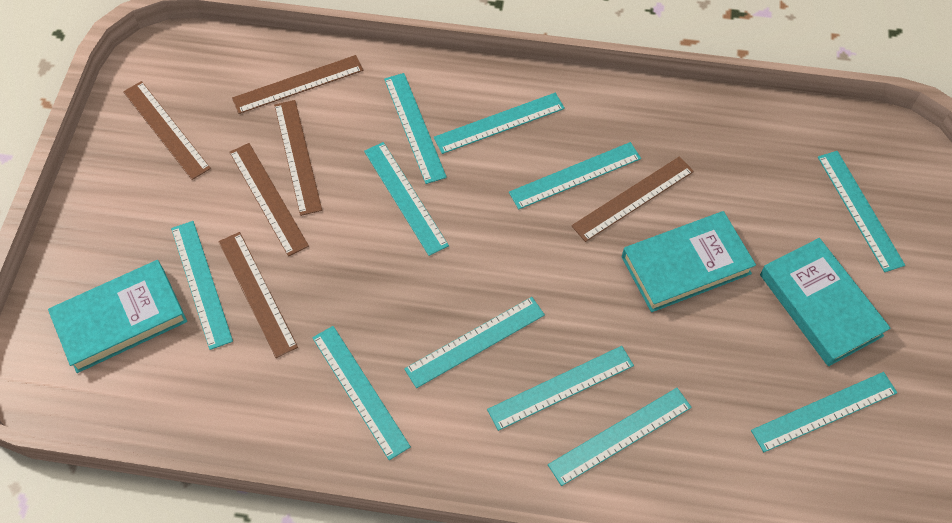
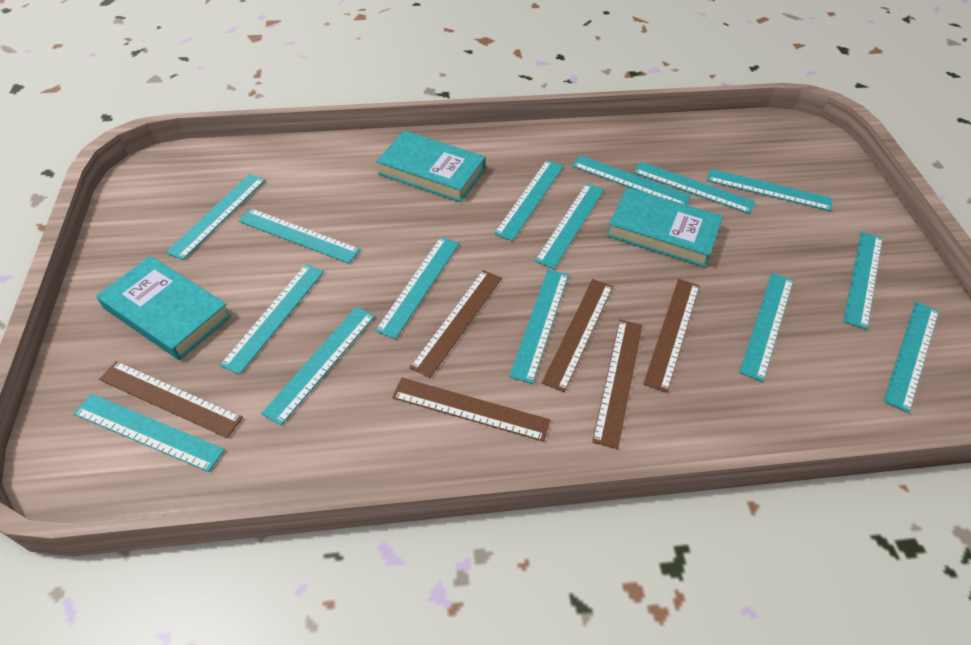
turquoise ruler: 11 -> 15

